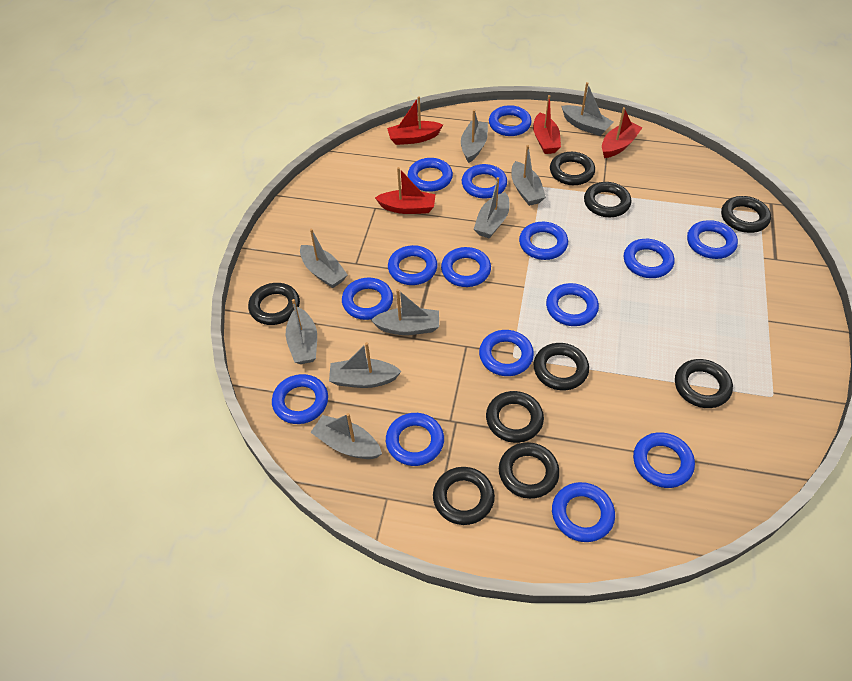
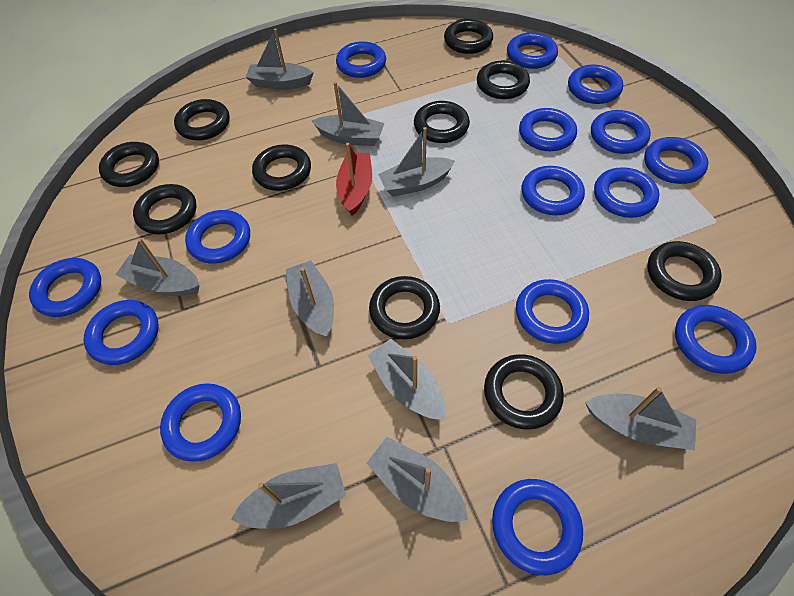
black ring: 9 -> 10
red boat: 4 -> 1

